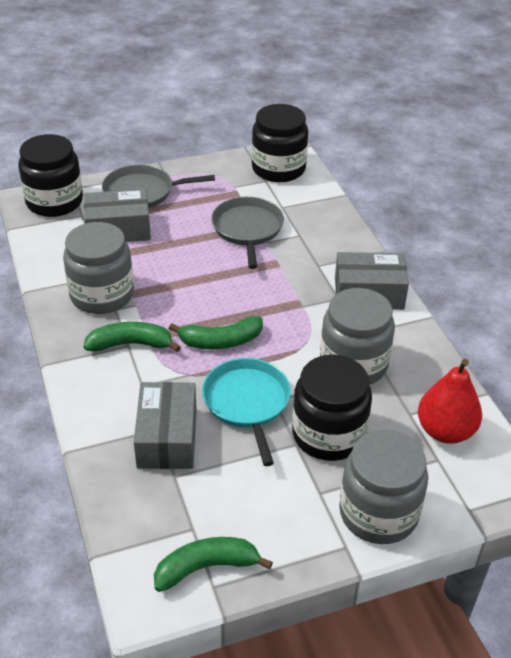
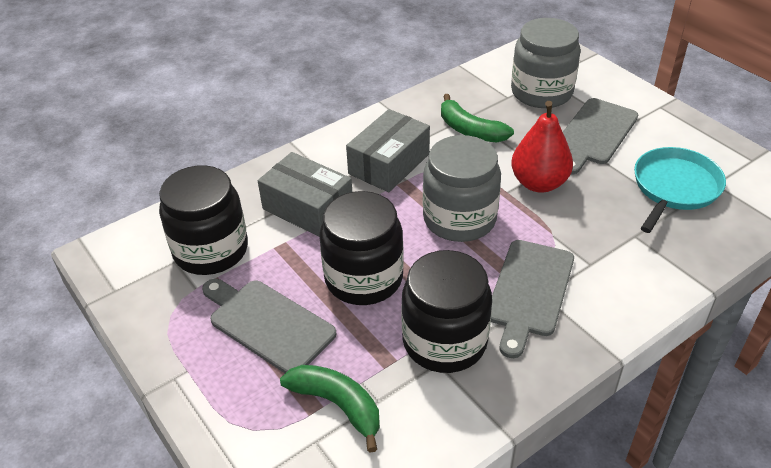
green banana: 3 -> 2
grey box: 3 -> 2
grey cutting board: 0 -> 3
grey jar: 3 -> 2
grey pan: 2 -> 0

